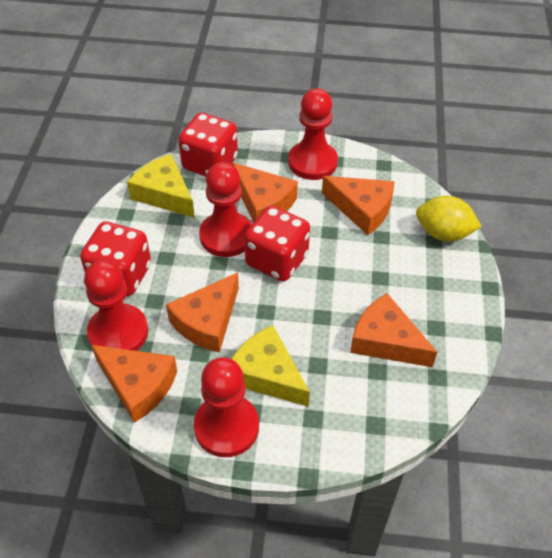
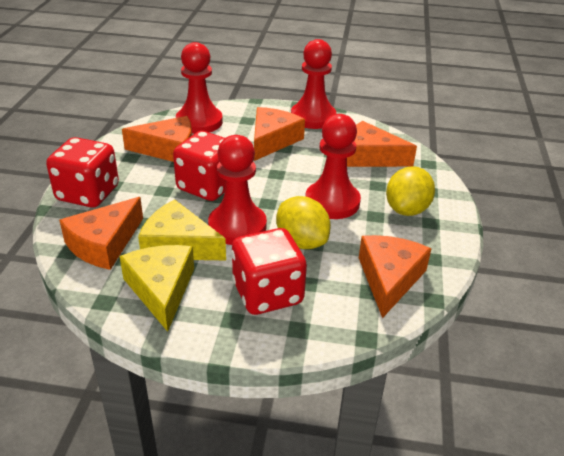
yellow lemon: 1 -> 2

